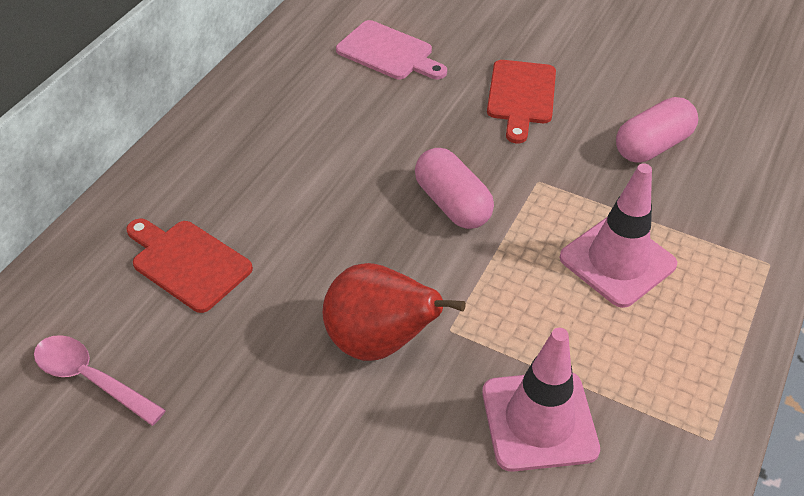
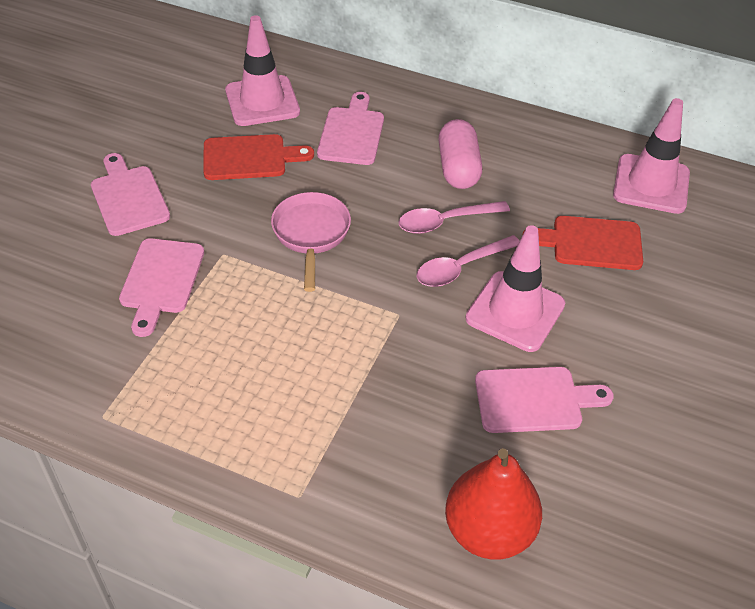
pink capsule: 2 -> 1
pink cutting board: 1 -> 4
pink pan: 0 -> 1
pink spoon: 1 -> 2
pink traffic cone: 2 -> 3

